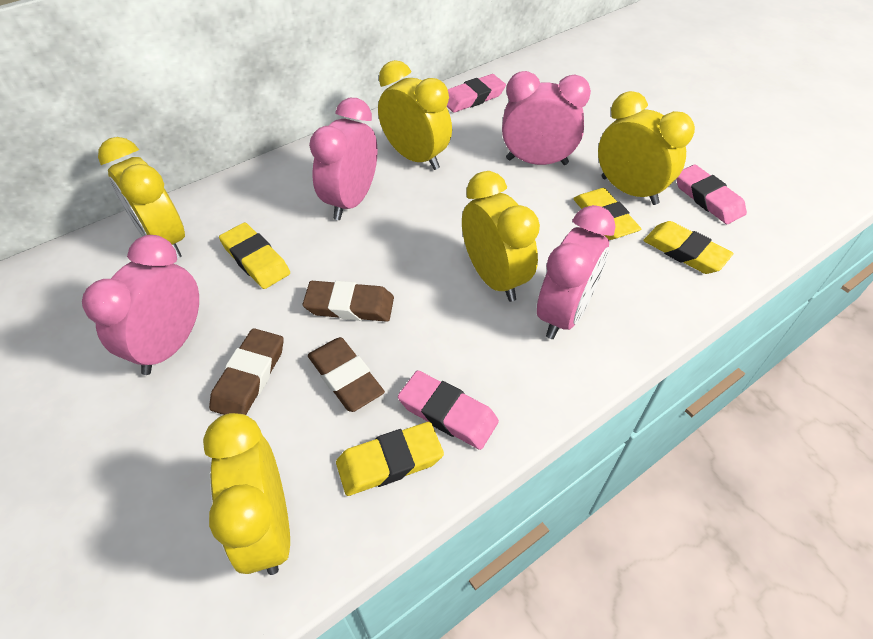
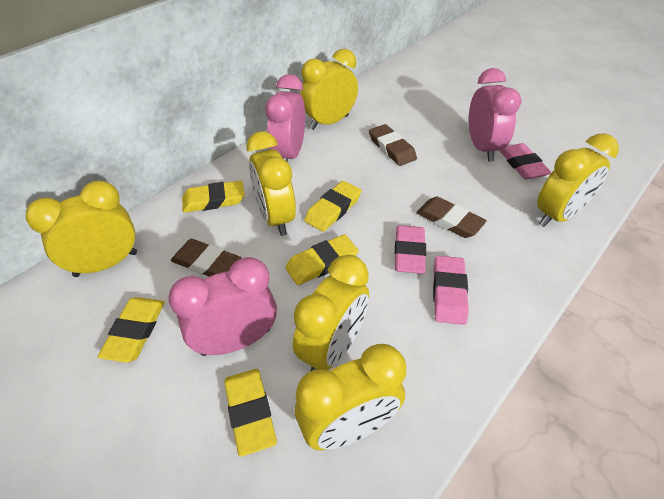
pink clock: 4 -> 3
yellow clock: 5 -> 6
yellow eraser: 4 -> 5

